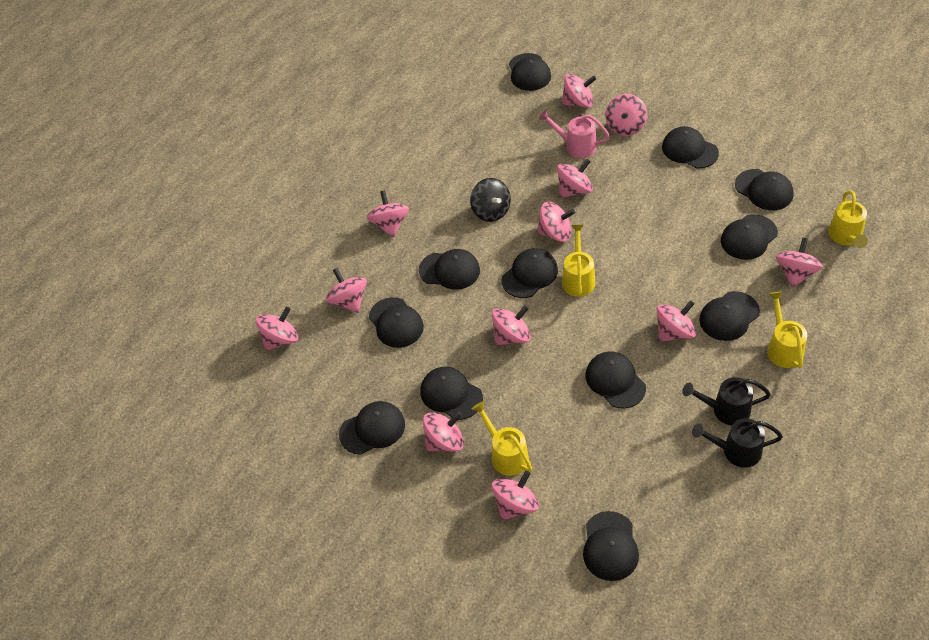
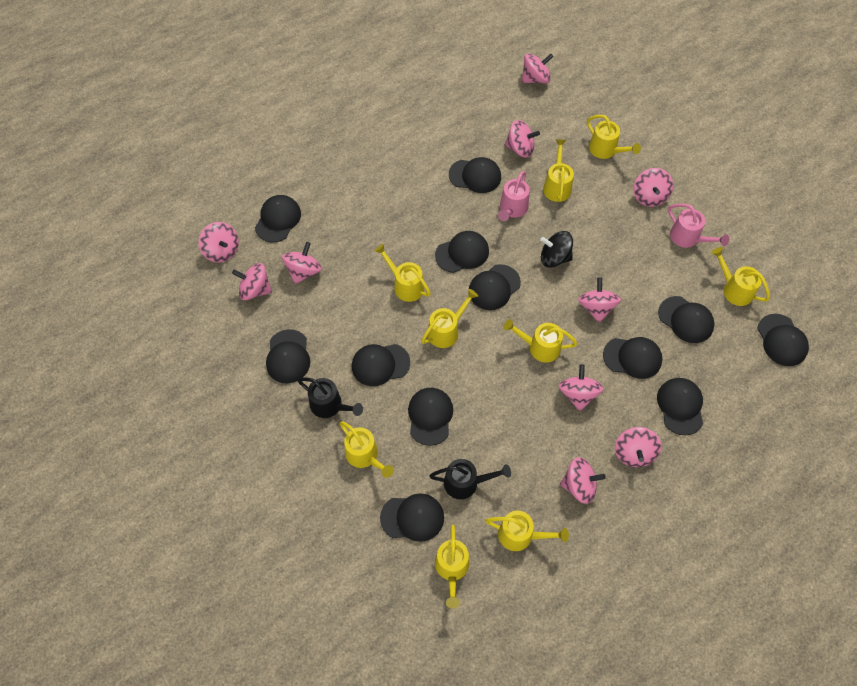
pink spinning top: 12 -> 10
pink watering can: 1 -> 2
yellow watering can: 4 -> 9

